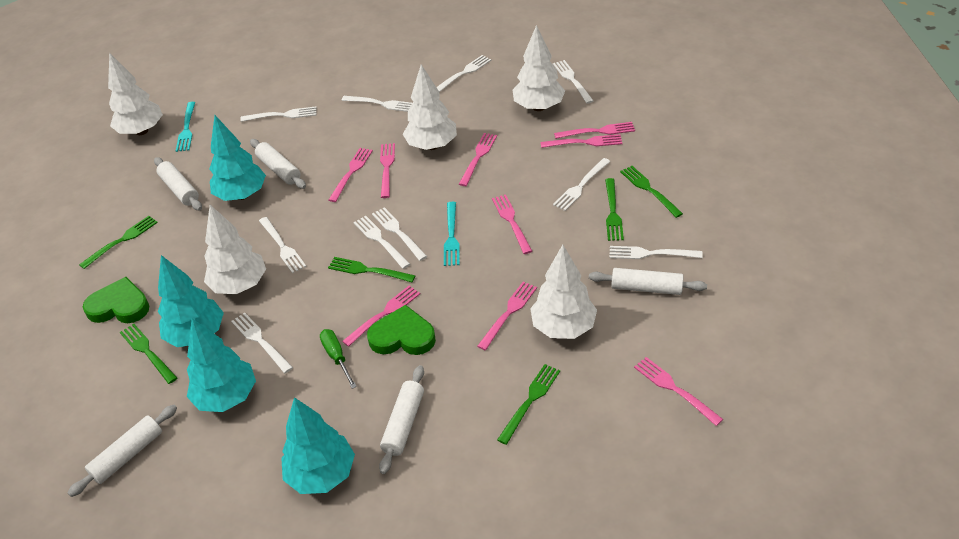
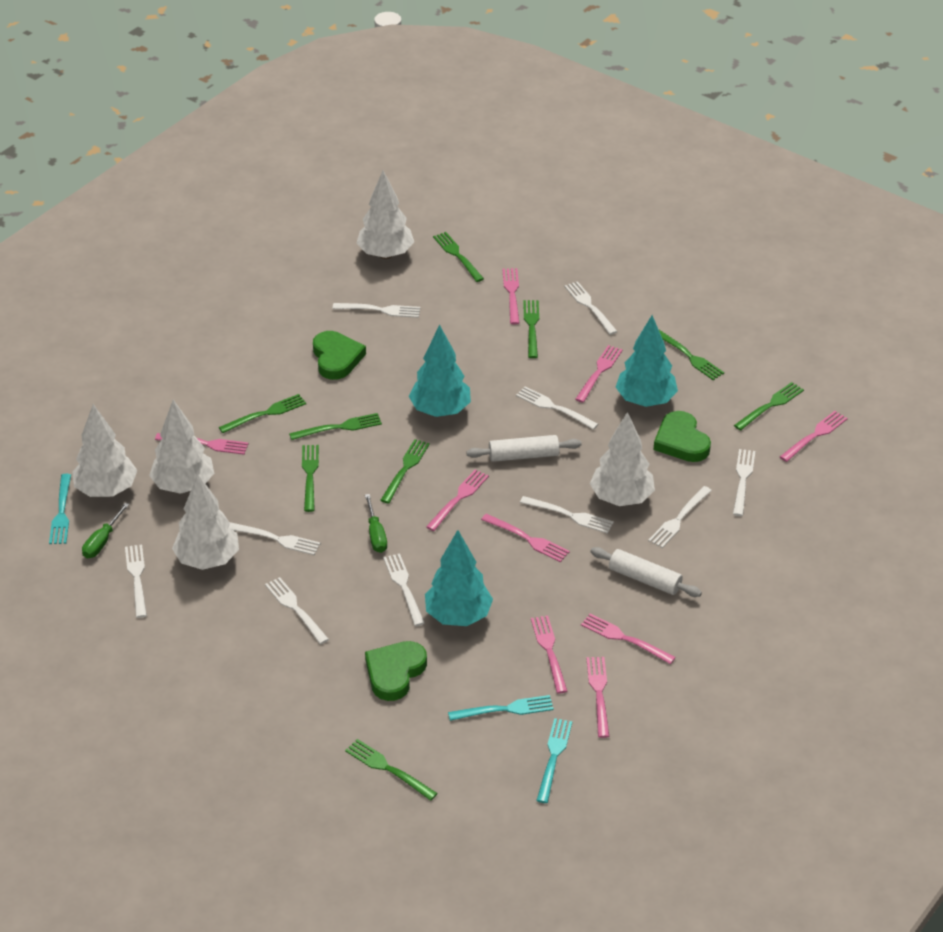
green fork: 6 -> 9
green heart: 2 -> 3
green screwdriver: 1 -> 2
turquoise fork: 2 -> 3
turquoise tree: 4 -> 3
white rolling pin: 5 -> 2

